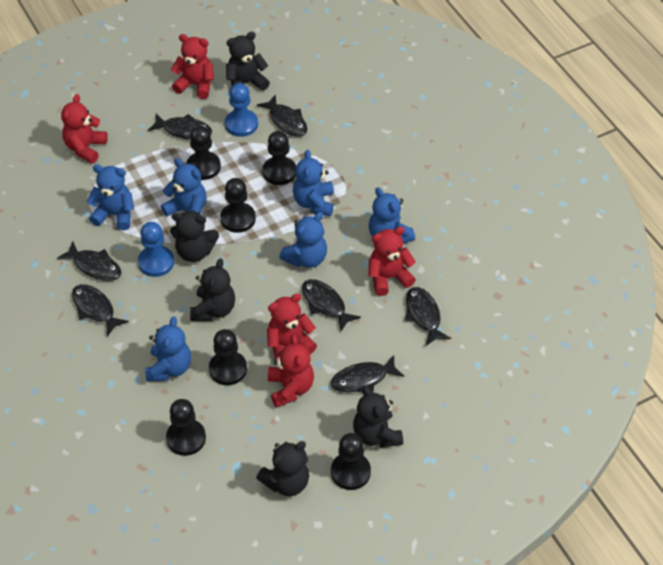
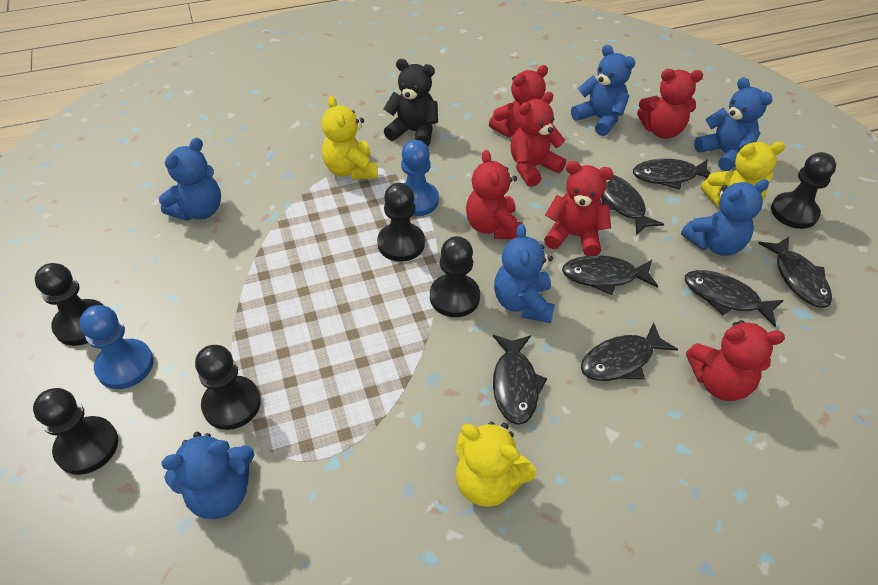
black teddy bear: 5 -> 1
red teddy bear: 5 -> 6
yellow teddy bear: 0 -> 3

